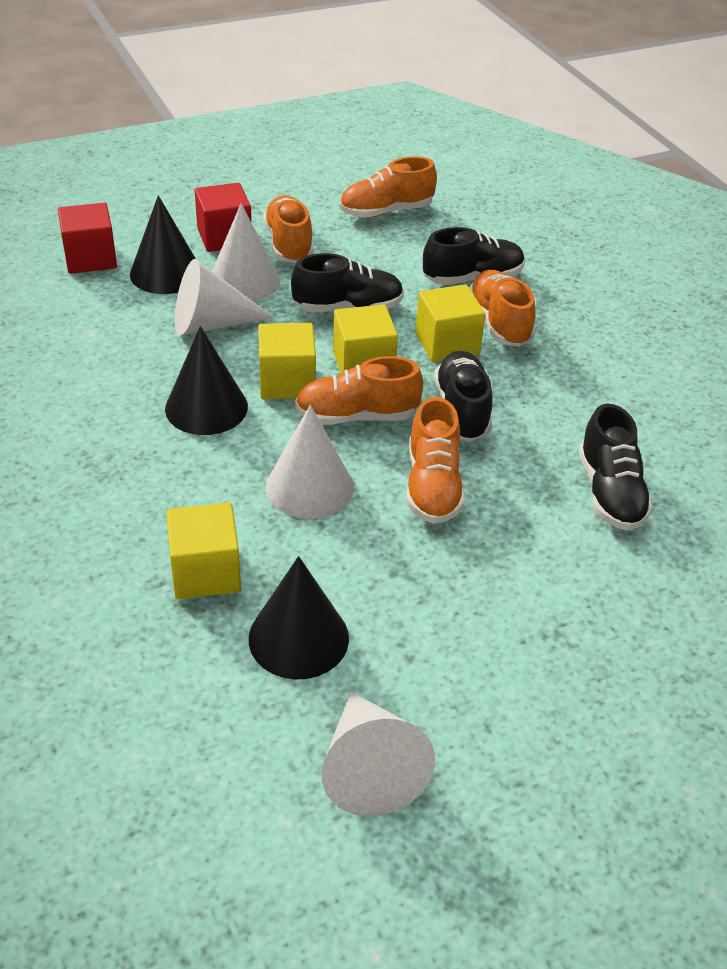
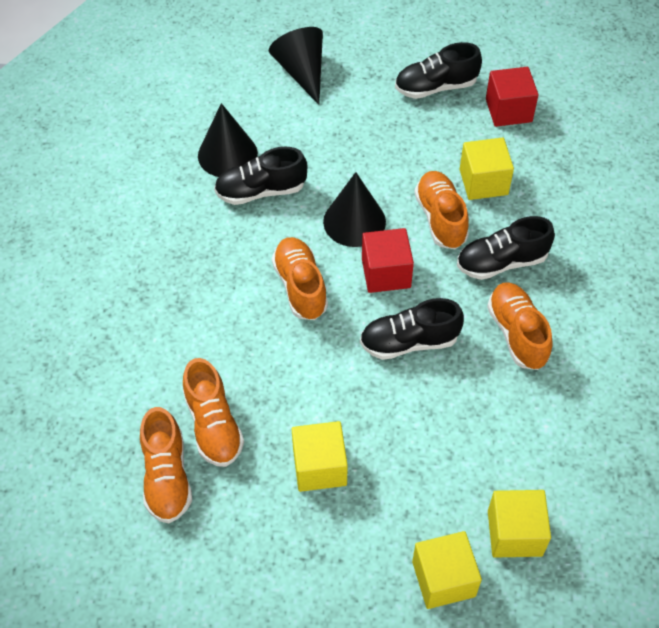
white cone: 4 -> 0

